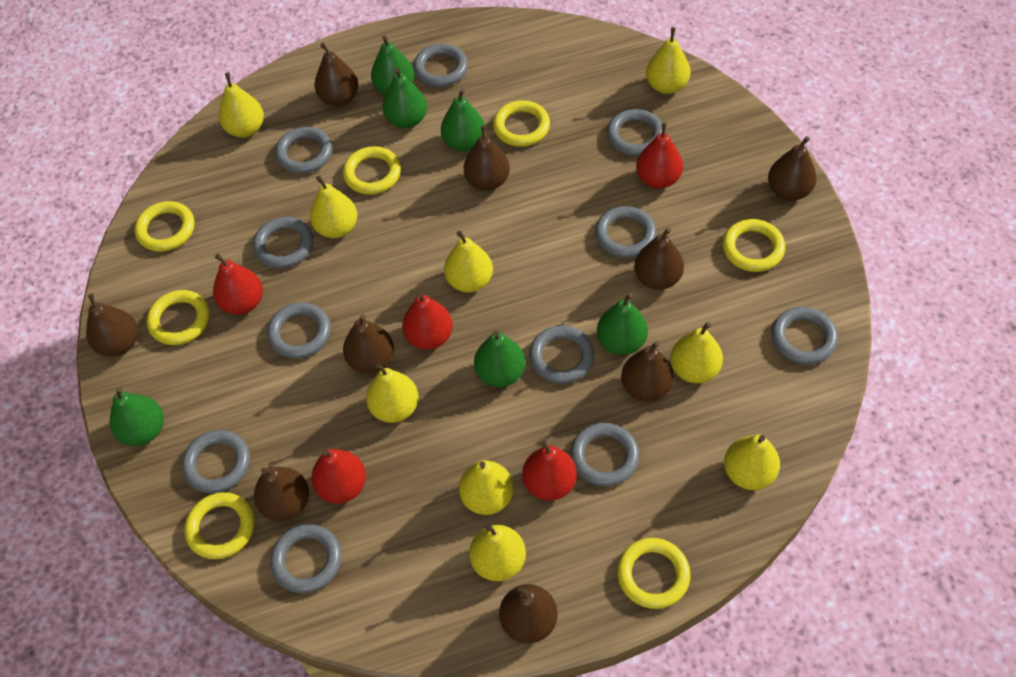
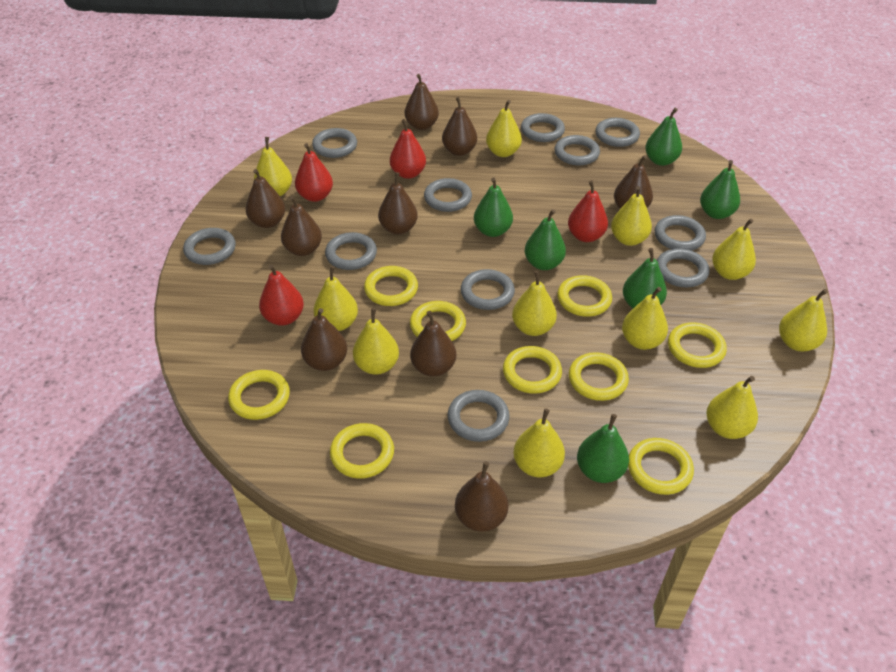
red pear: 5 -> 4
yellow pear: 9 -> 11
yellow ring: 7 -> 9

